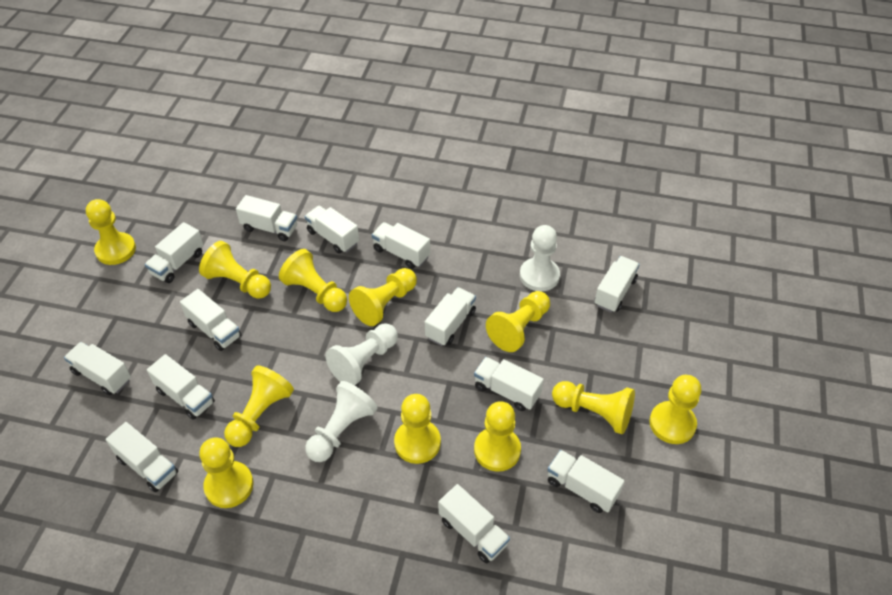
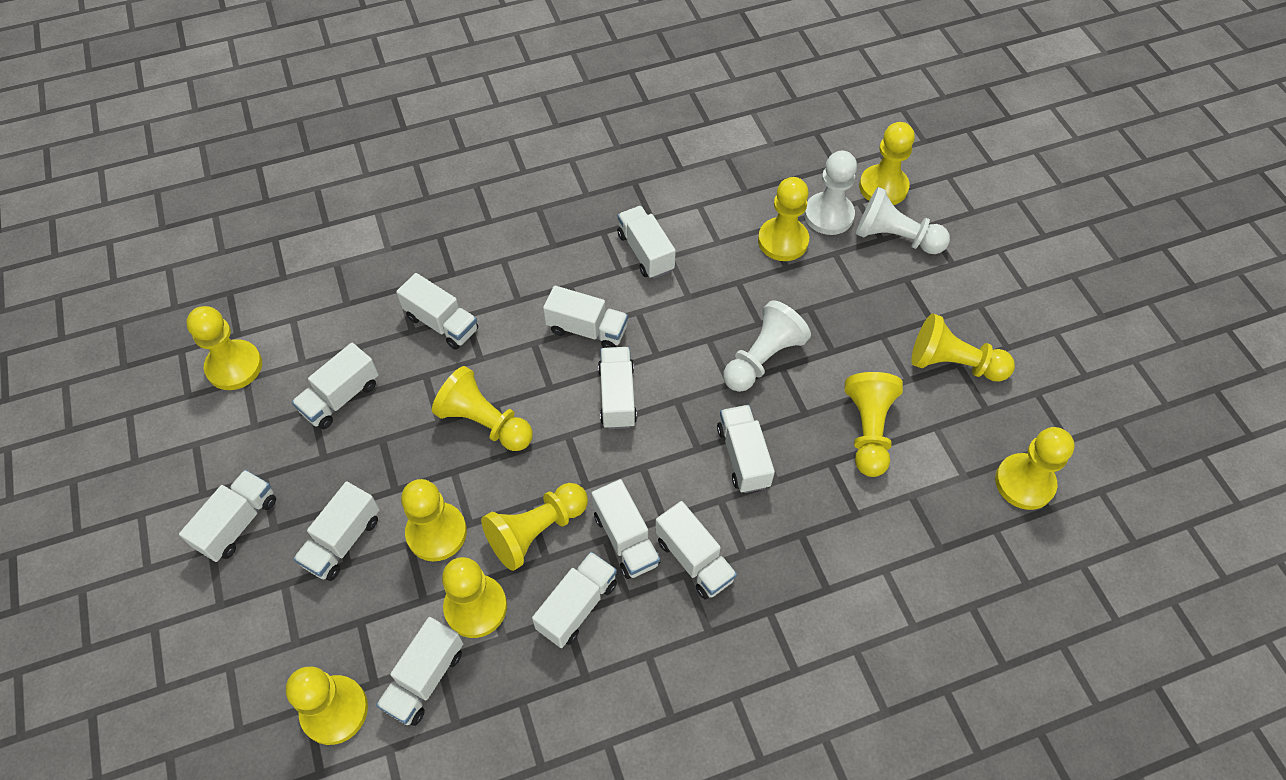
white truck: 13 -> 12

